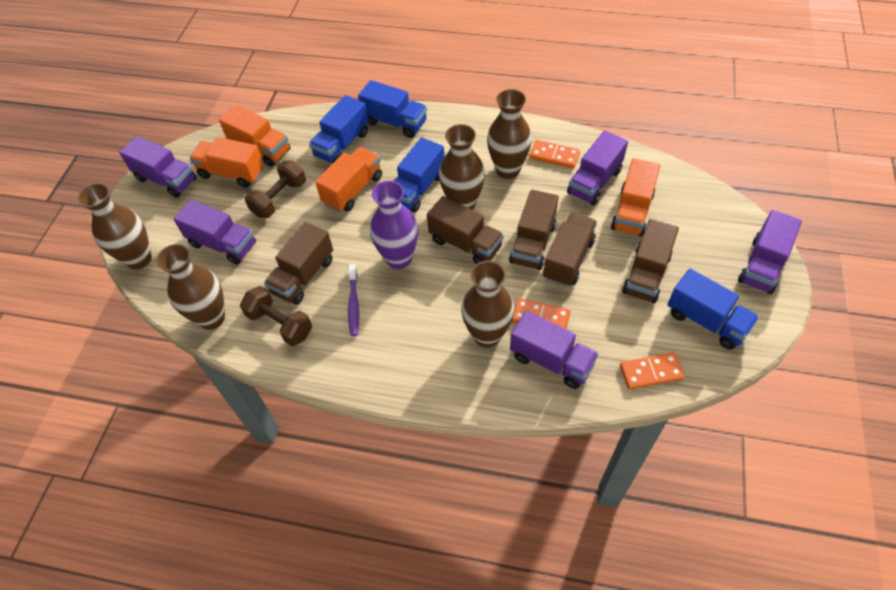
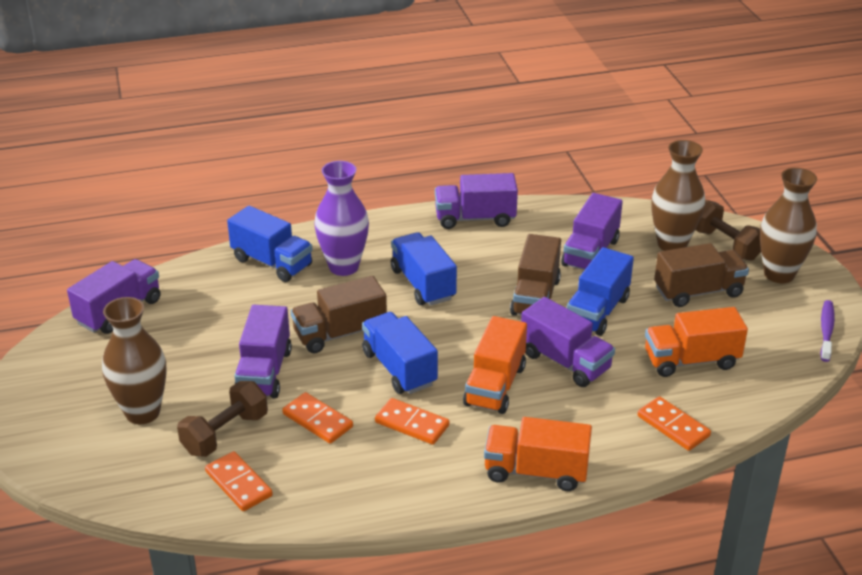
brown truck: 5 -> 3
brown vase: 5 -> 3
orange domino: 3 -> 4
orange truck: 4 -> 3

